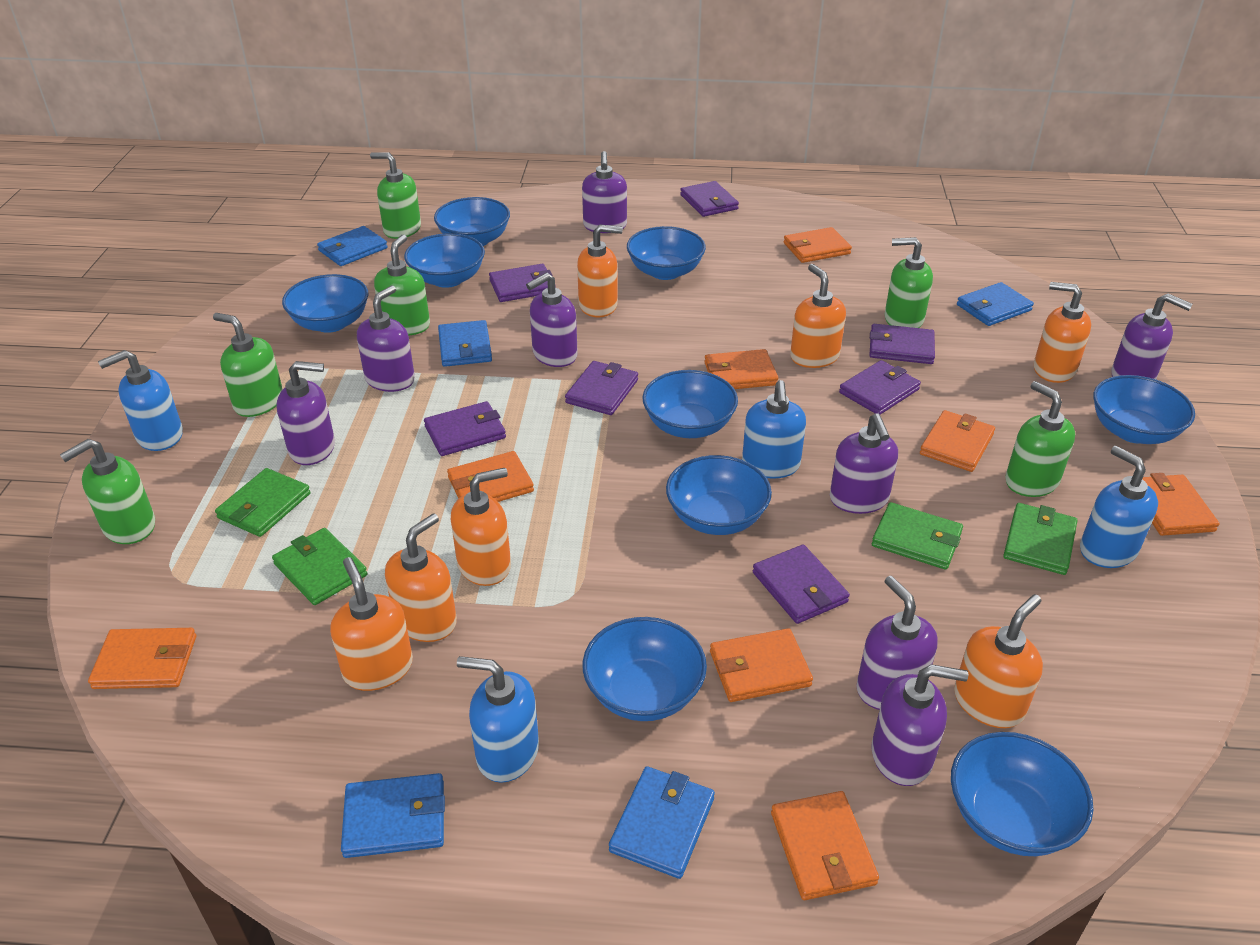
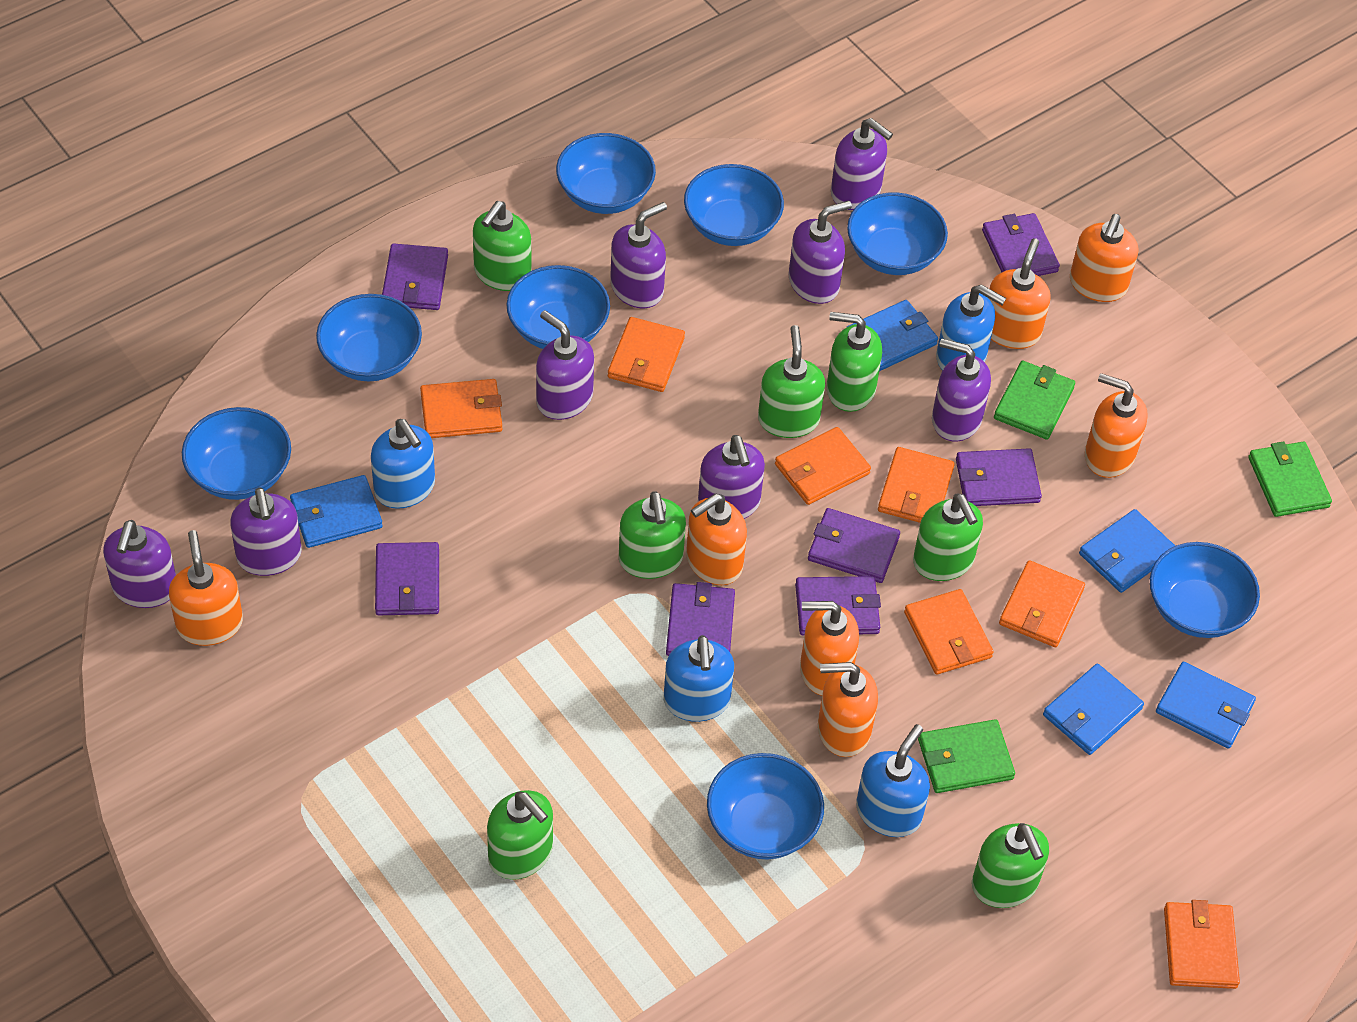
blue bowl: 9 -> 8
green soap dispenser: 6 -> 7
green wallet: 4 -> 3
orange wallet: 8 -> 7

